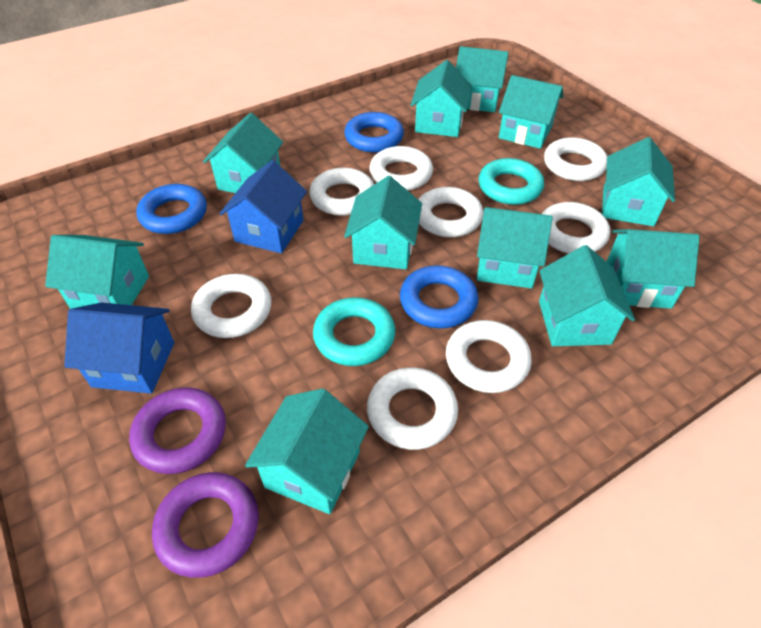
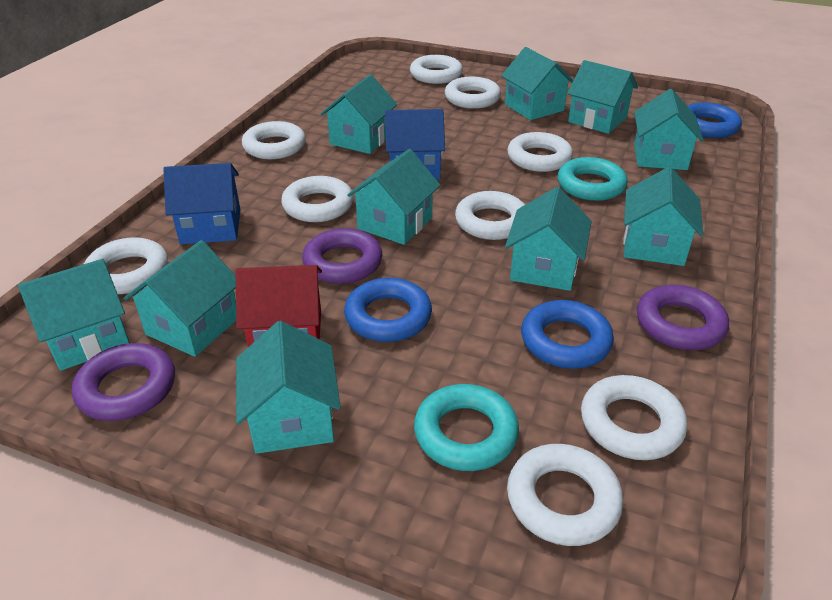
purple ring: 2 -> 3
red house: 0 -> 1
turquoise house: 11 -> 10
white ring: 8 -> 9

